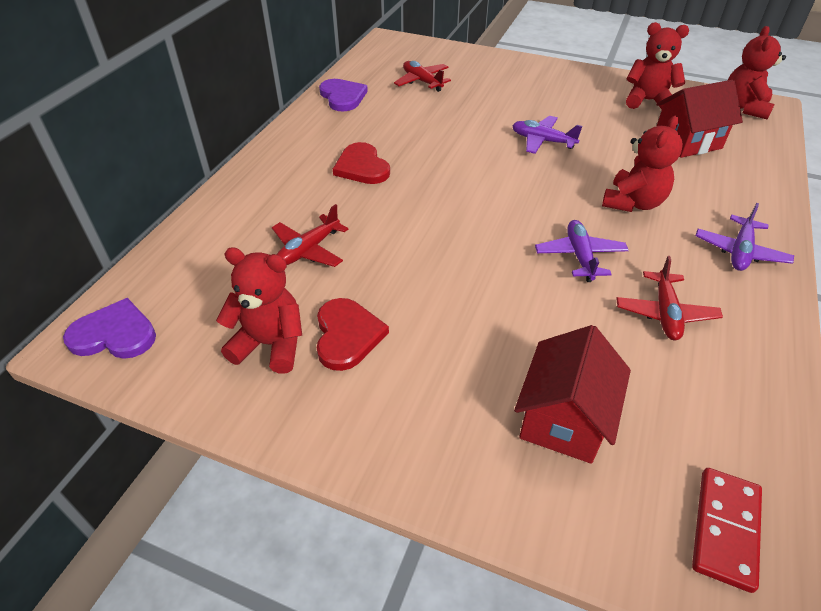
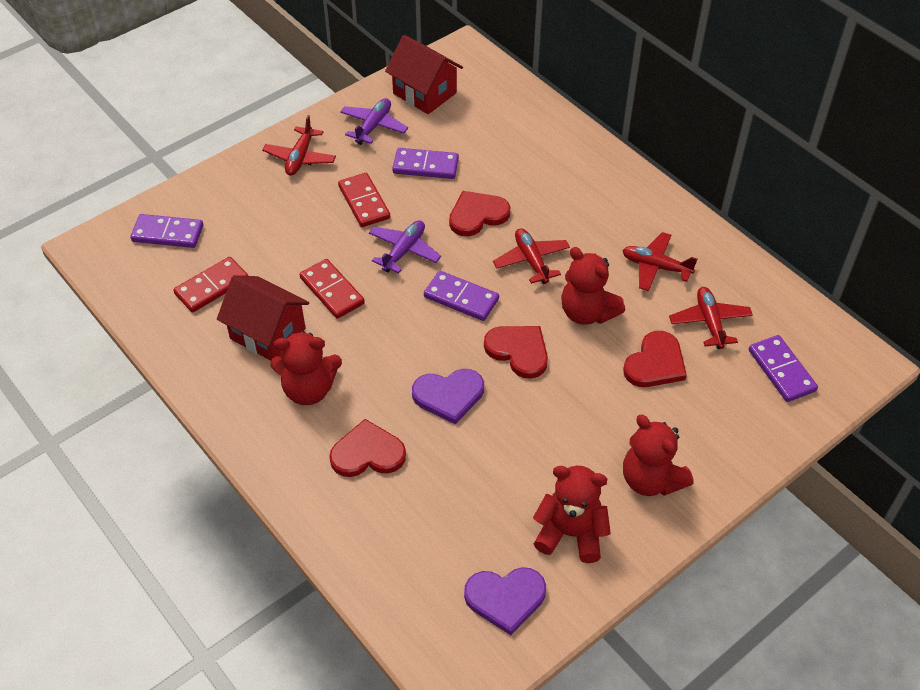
purple domino: 0 -> 4
purple plane: 3 -> 2
red domino: 1 -> 3
red heart: 2 -> 4
red plane: 3 -> 4

